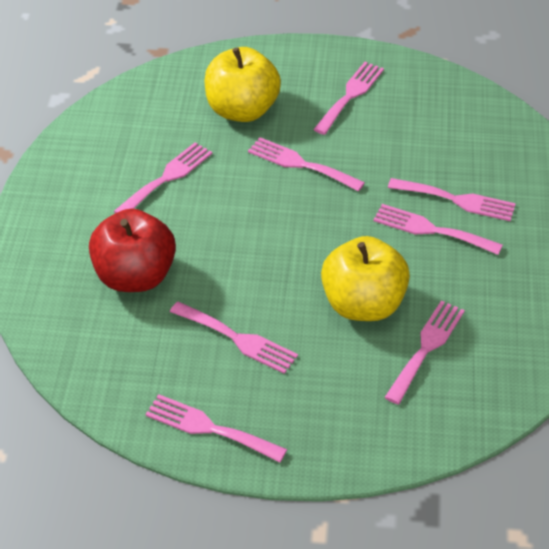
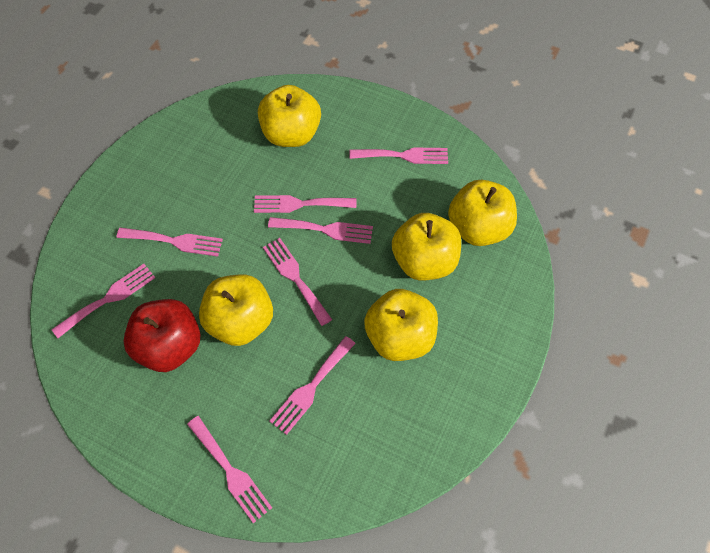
yellow apple: 2 -> 5

